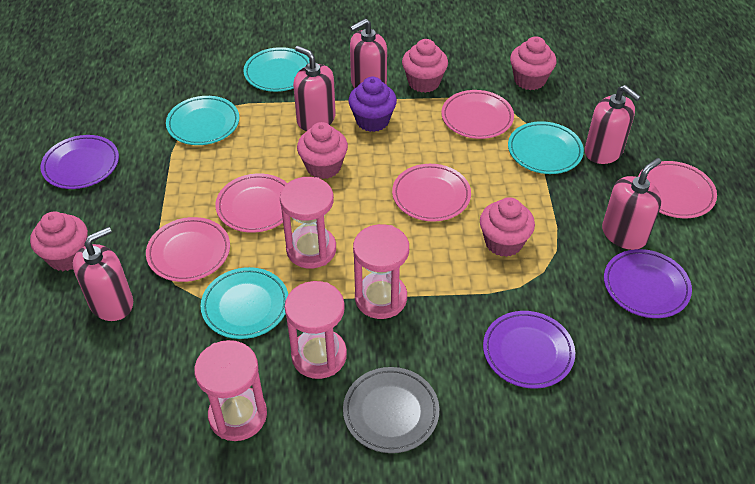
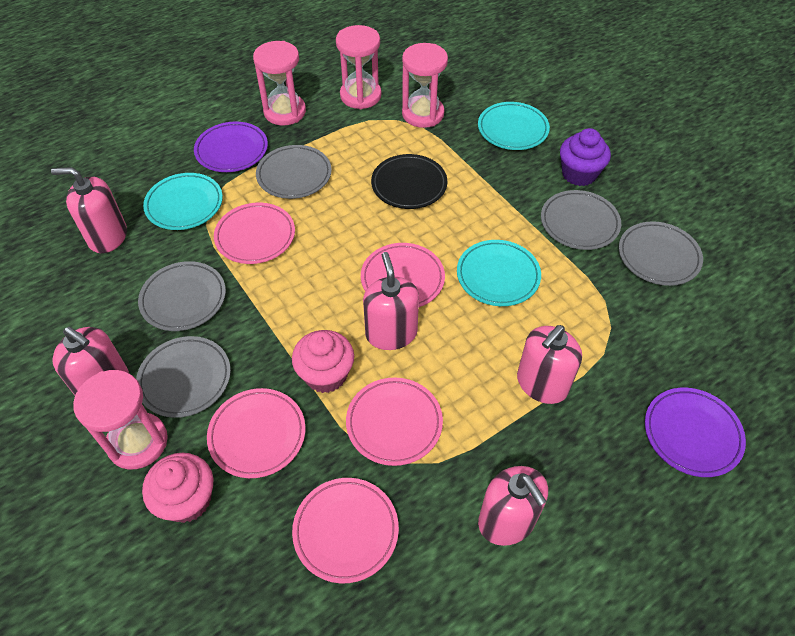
black plate: 0 -> 1
grey plate: 1 -> 5
pink cupcake: 5 -> 2
purple plate: 3 -> 2
turquoise plate: 4 -> 3

